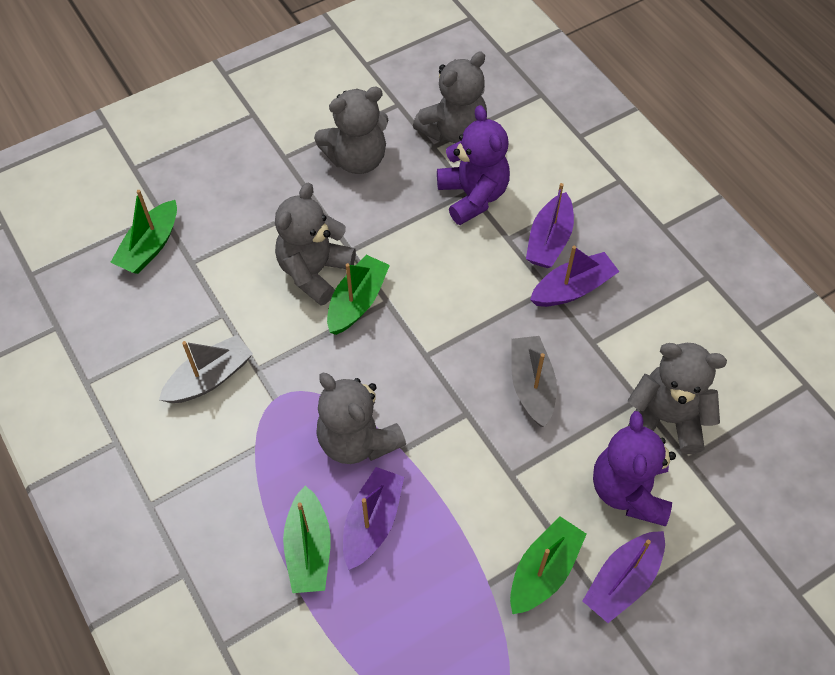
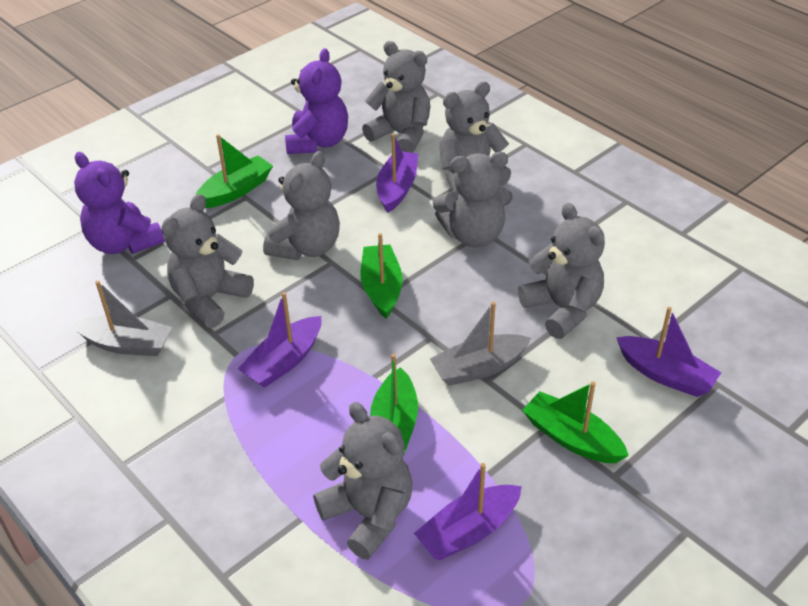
grey teddy bear: 5 -> 7

